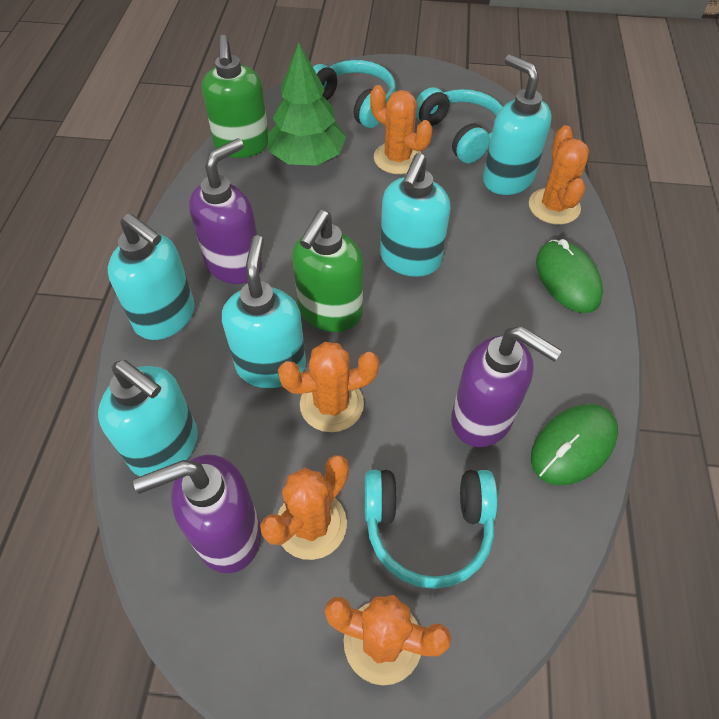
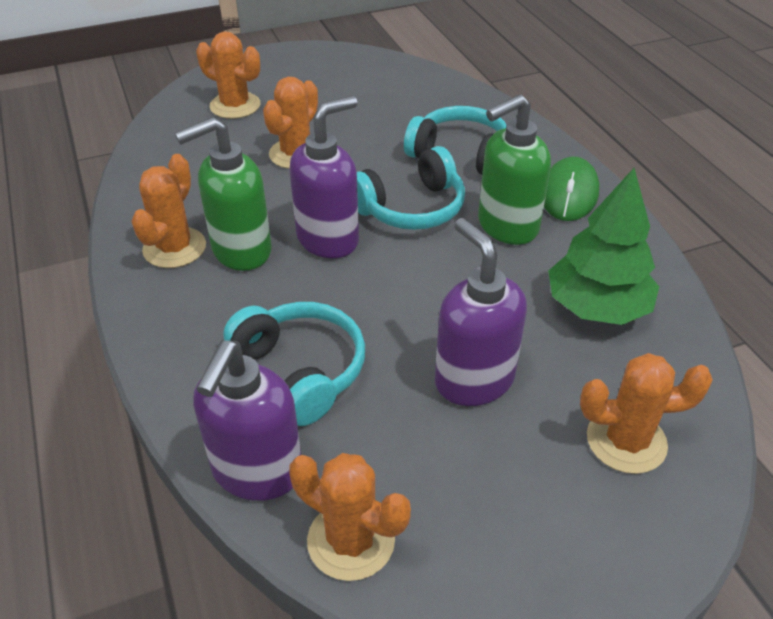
green mouse: 2 -> 1
turquoise soap dispenser: 5 -> 0

